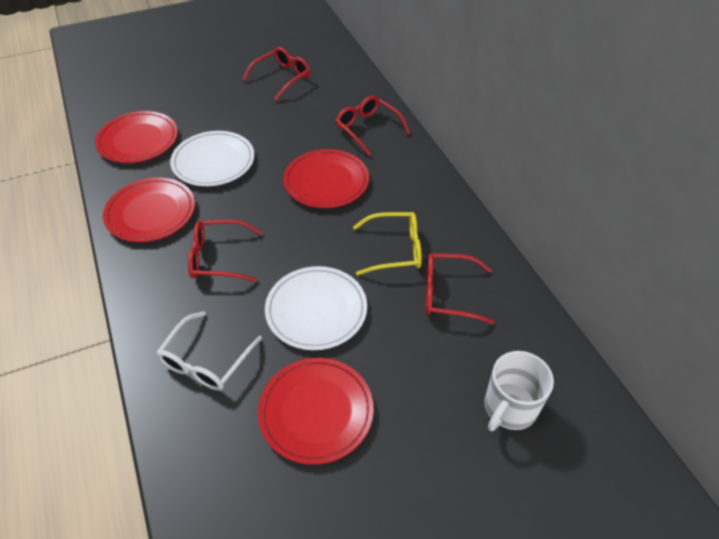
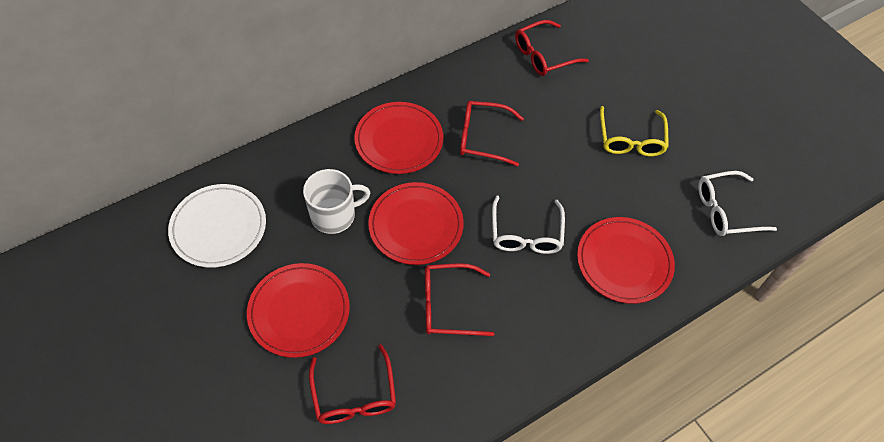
white glasses: 1 -> 2
white plate: 2 -> 1

